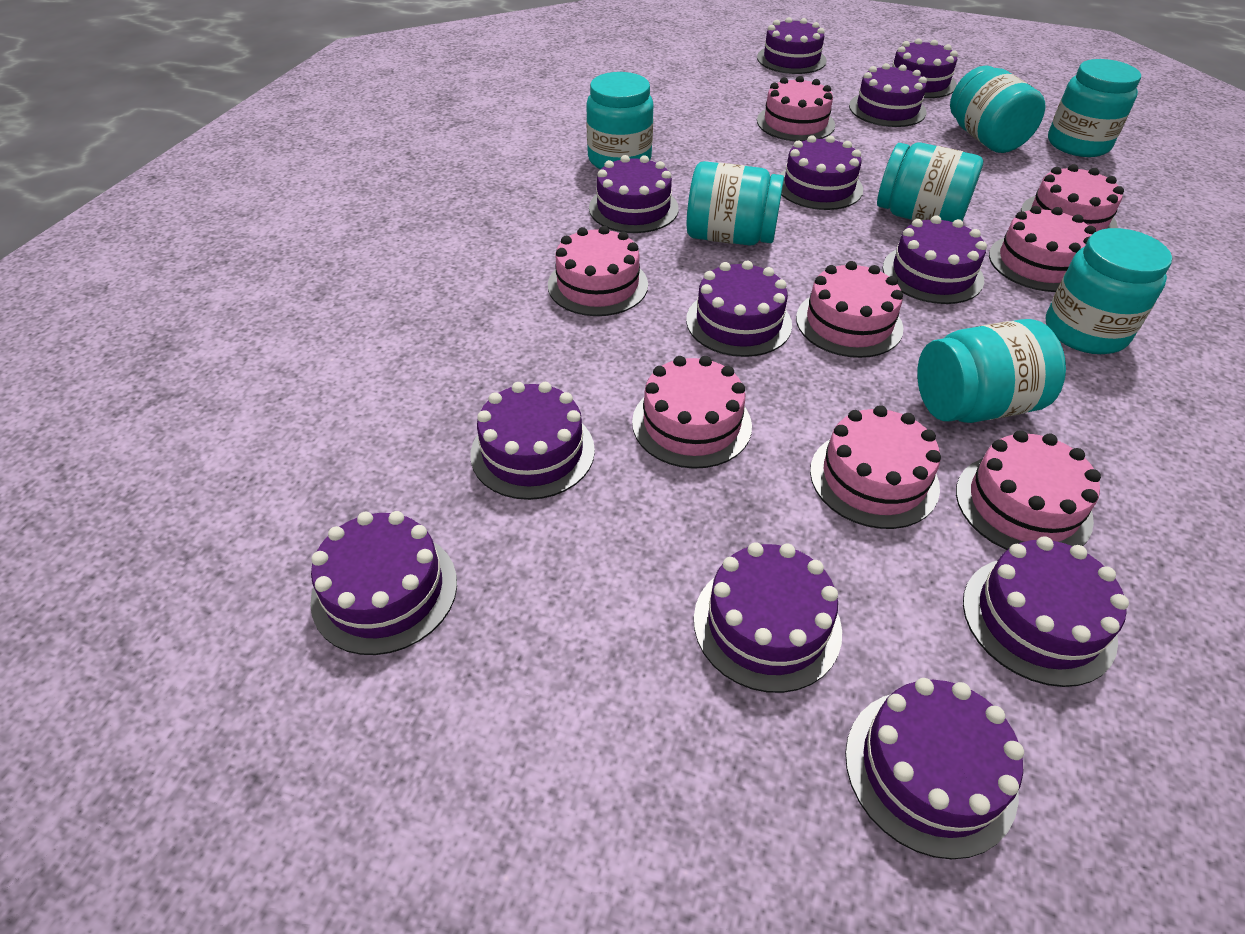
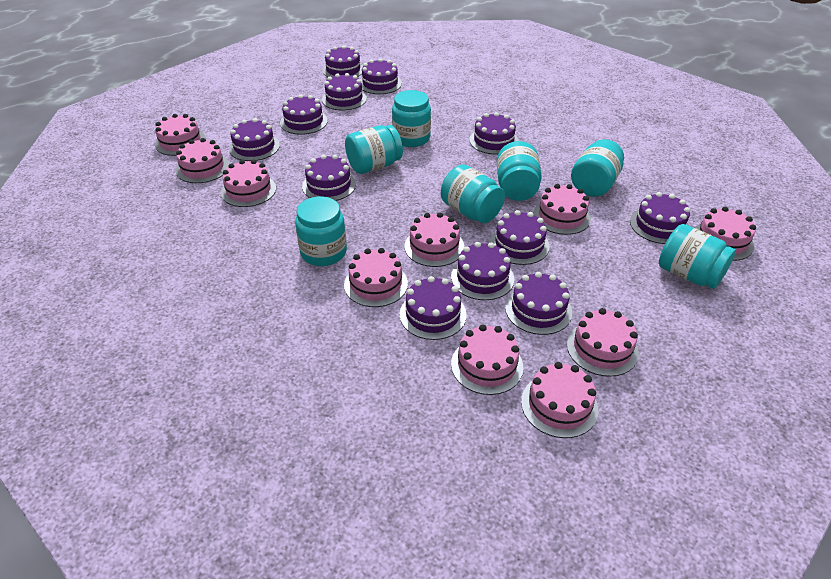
pink cake: 8 -> 10

